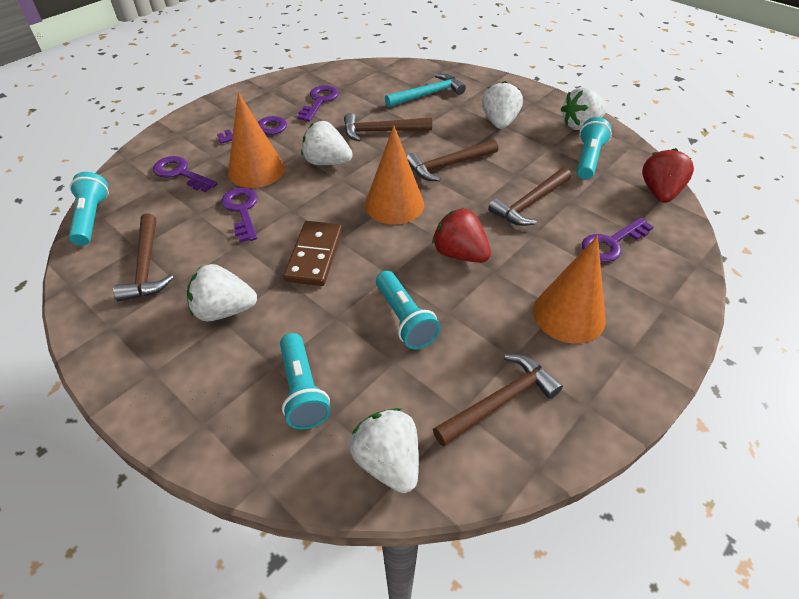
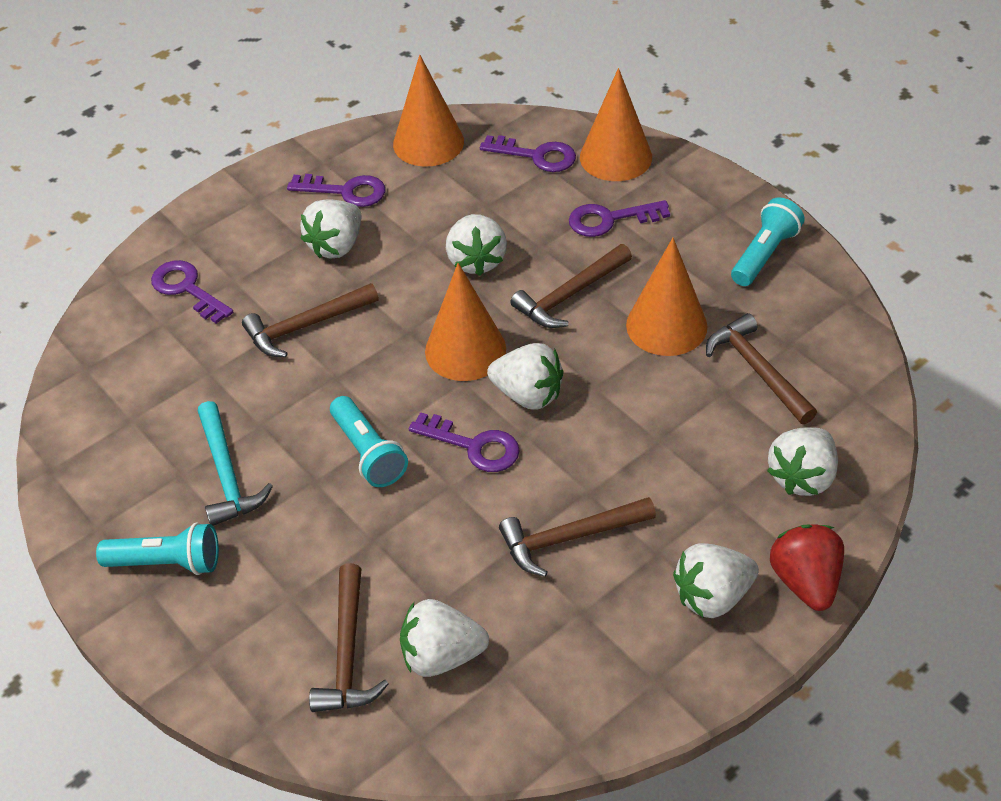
brown domino: 1 -> 0
orange cone: 3 -> 4
red strawberry: 2 -> 1
turquoise flashlight: 4 -> 3
white strawberry: 5 -> 6

